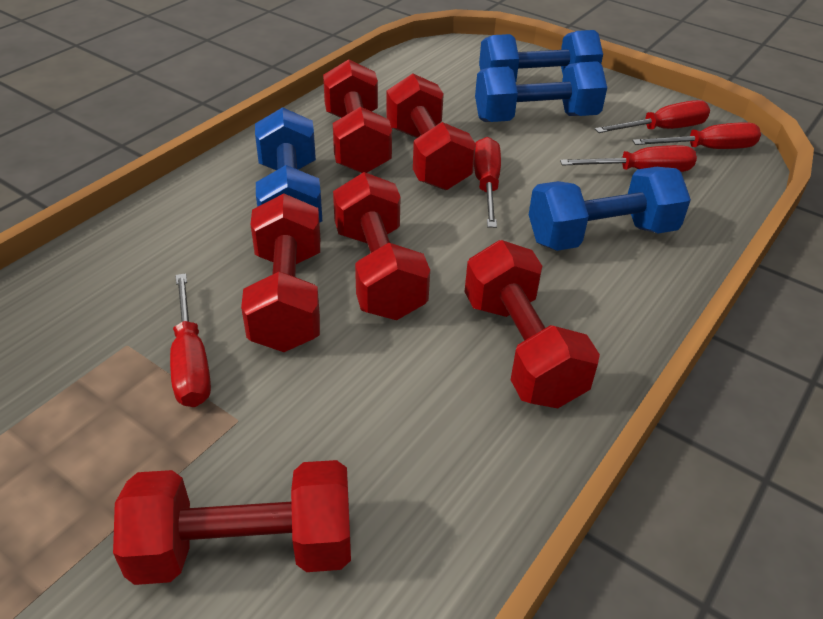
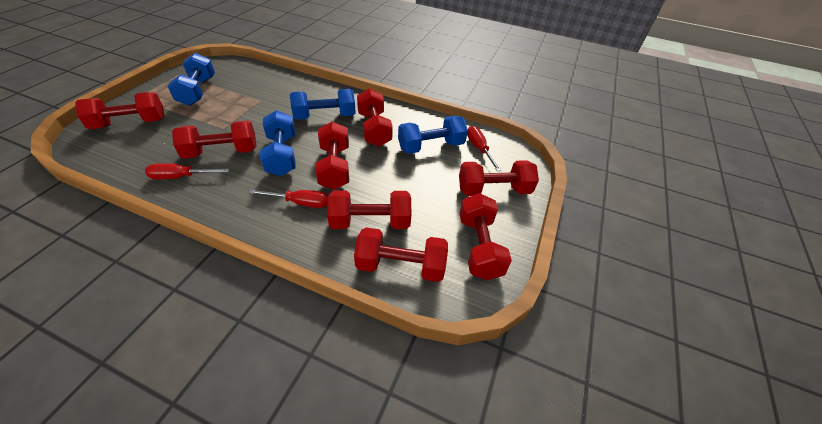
red dumbbell: 6 -> 8
red screwdriver: 5 -> 3

